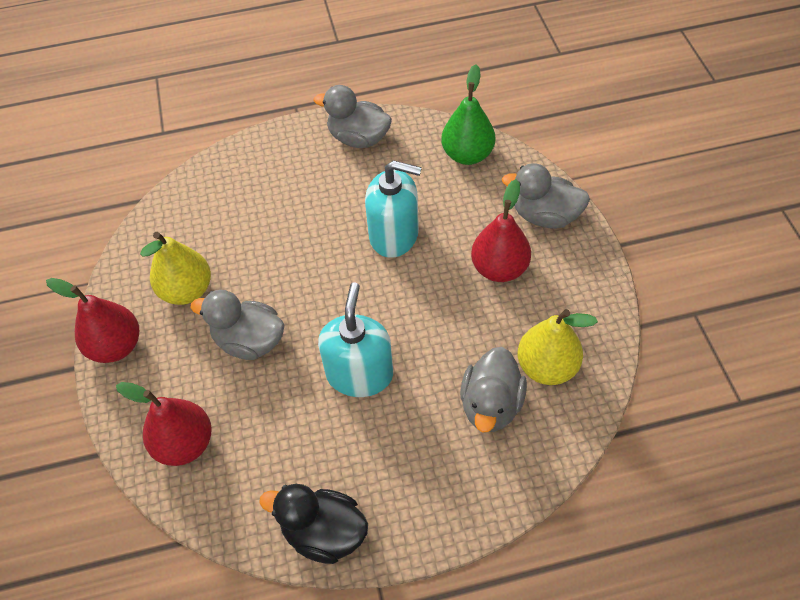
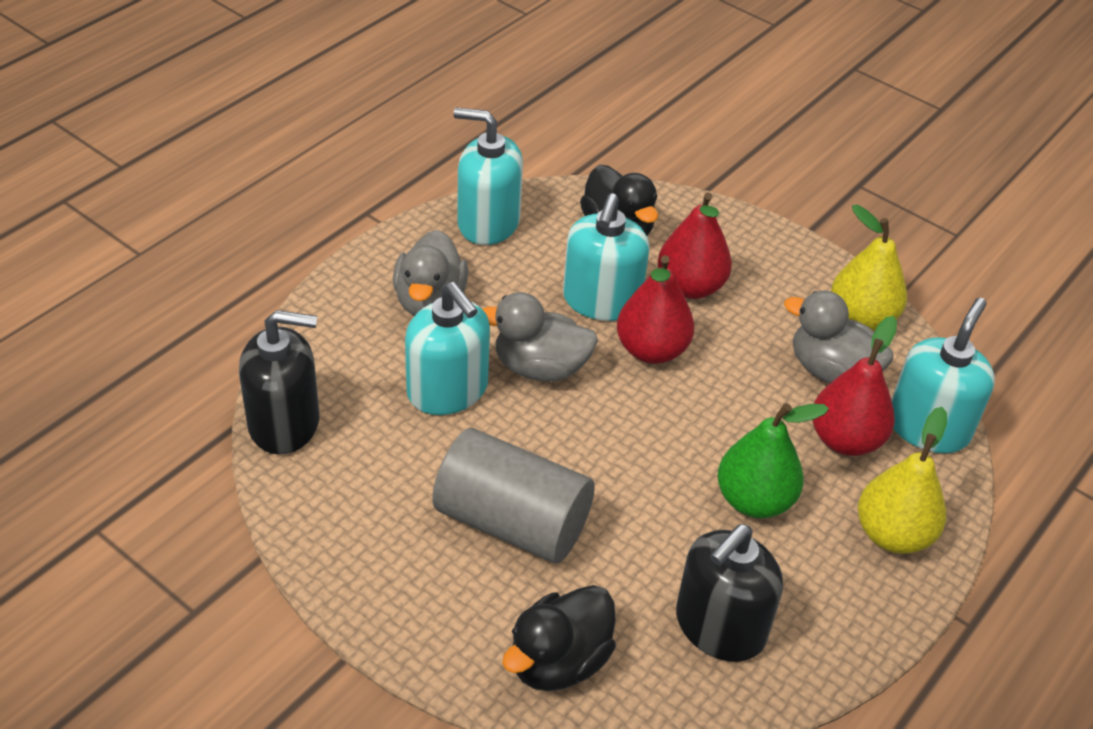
black duck: 1 -> 2
black soap dispenser: 0 -> 2
grey cylinder: 0 -> 1
grey duck: 4 -> 3
turquoise soap dispenser: 2 -> 4

